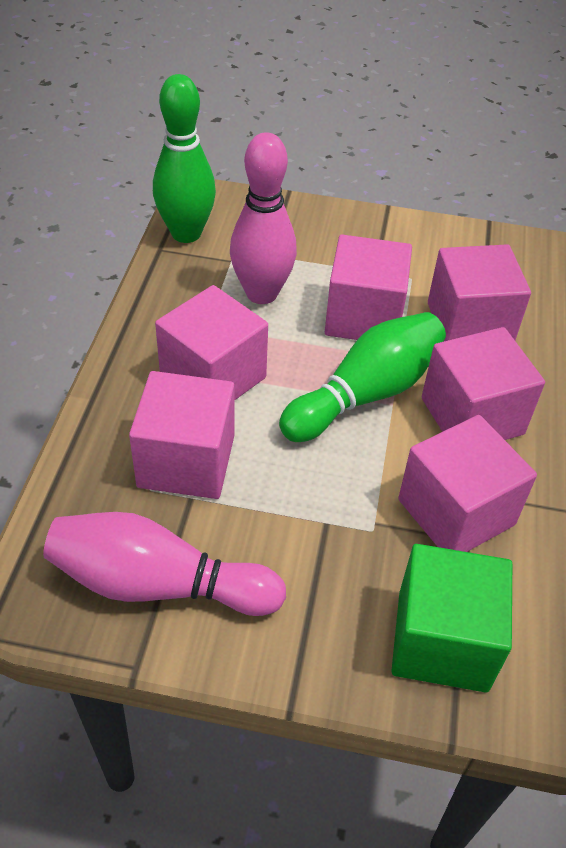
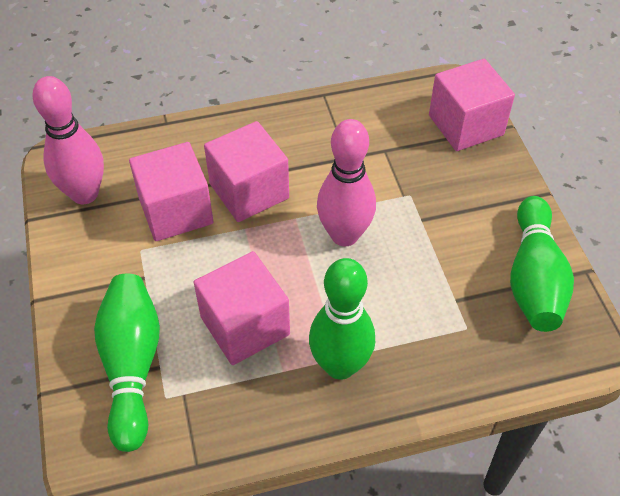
green bowling pin: 2 -> 3
green cube: 1 -> 0
pink cube: 6 -> 4

